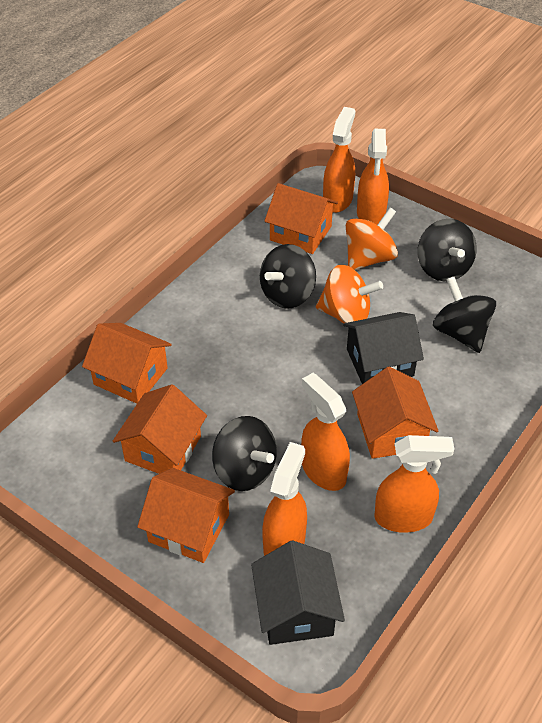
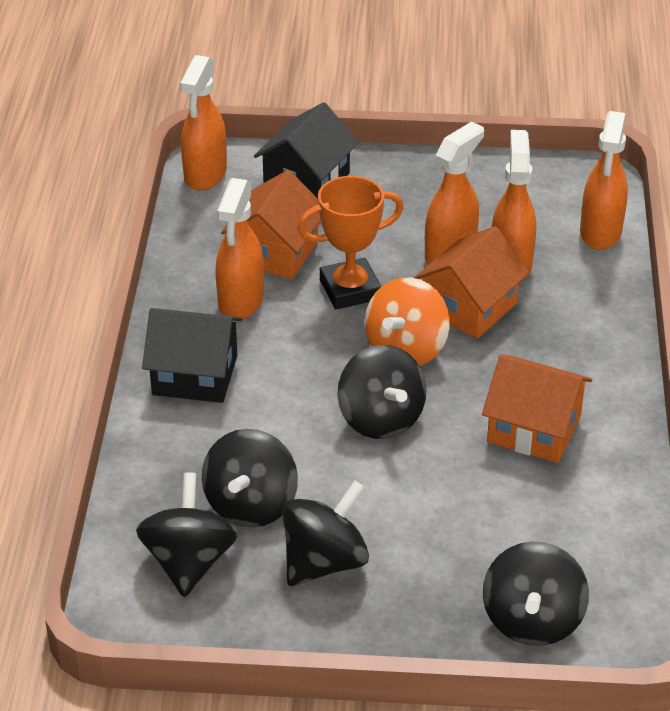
black spinning top: 4 -> 5
orange house: 5 -> 3
orange spinning top: 2 -> 1
orange trophy: 0 -> 1

